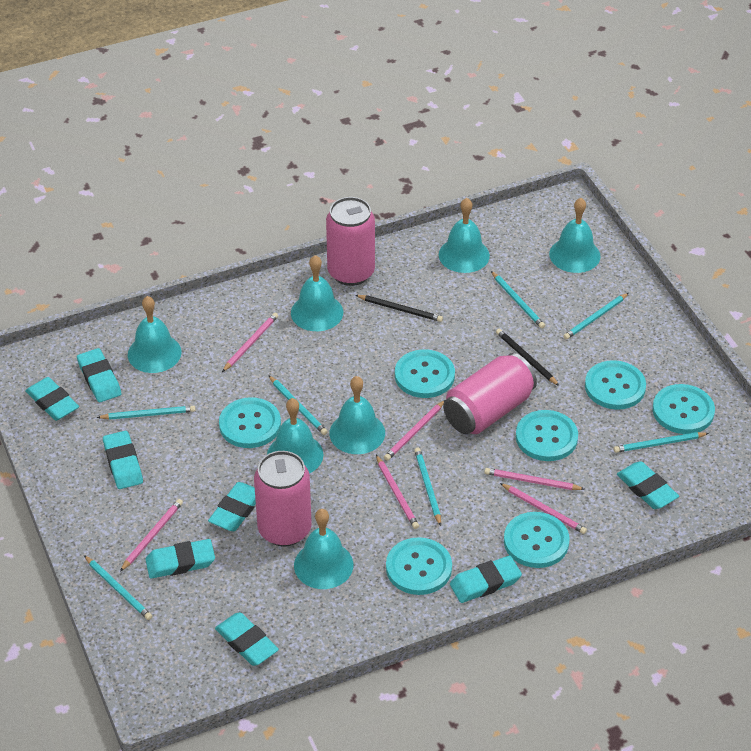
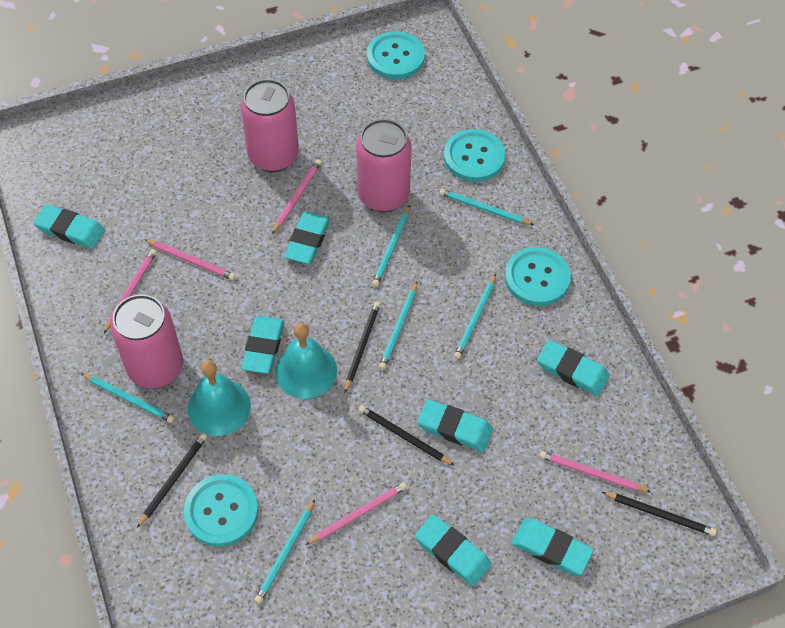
black pencil: 2 -> 4
pink pencil: 6 -> 5
turquoise bell: 7 -> 2
turquoise button: 7 -> 4
turquoise eraser: 8 -> 7
turquoise pencil: 7 -> 6

